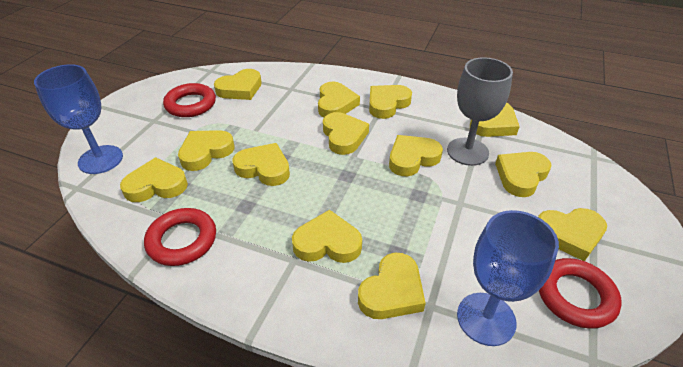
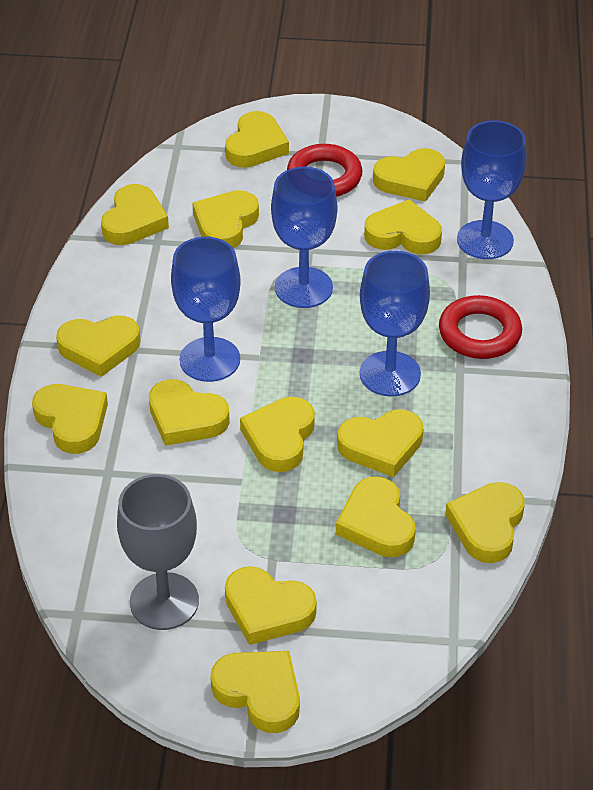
blue goblet: 2 -> 4
red ring: 3 -> 2
yellow heart: 13 -> 14

